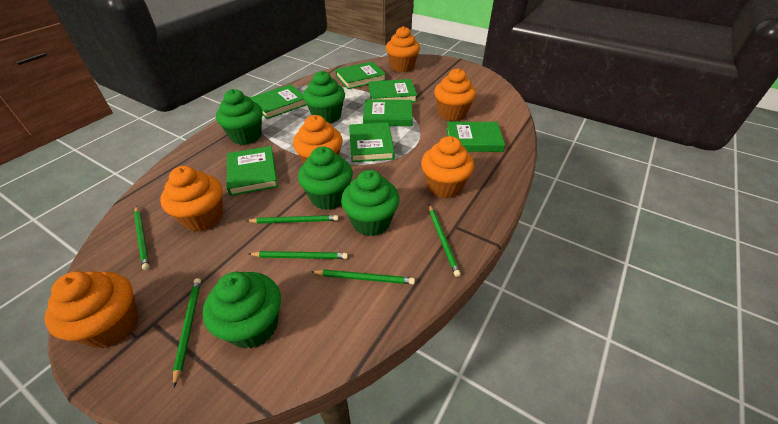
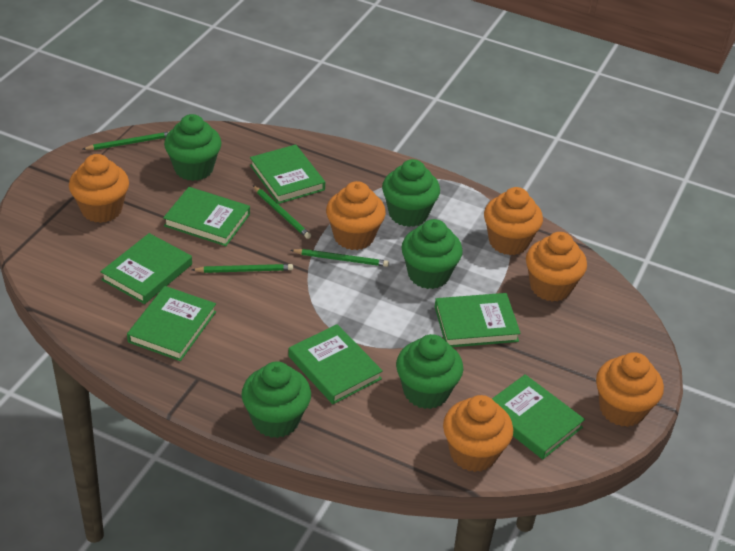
green pencil: 6 -> 4

